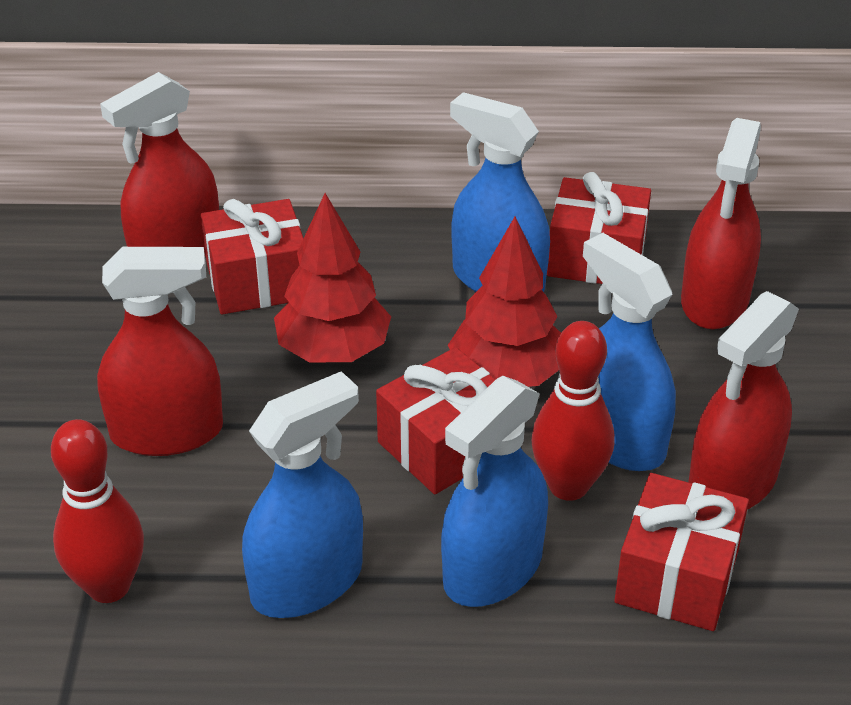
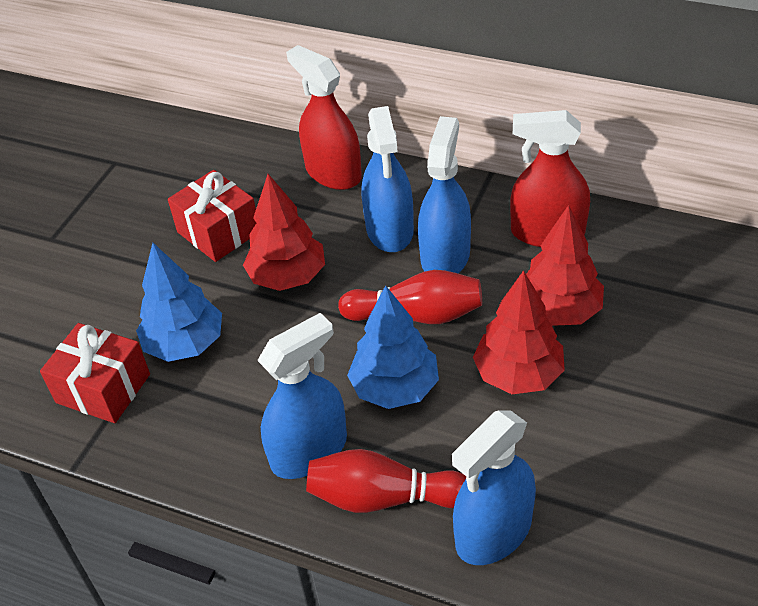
blue tree: 0 -> 2
red gift: 4 -> 2
red spray bottle: 4 -> 2
red tree: 2 -> 3

